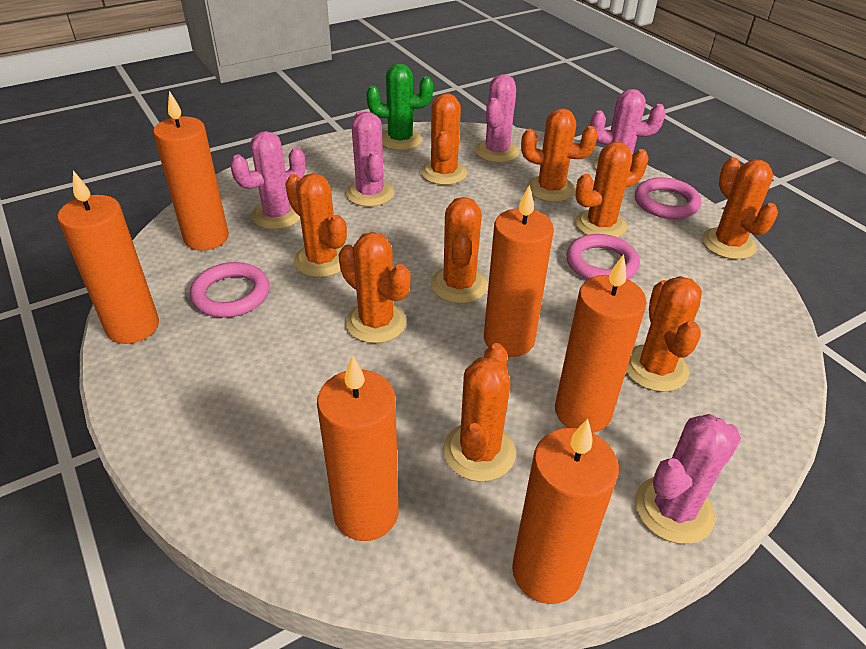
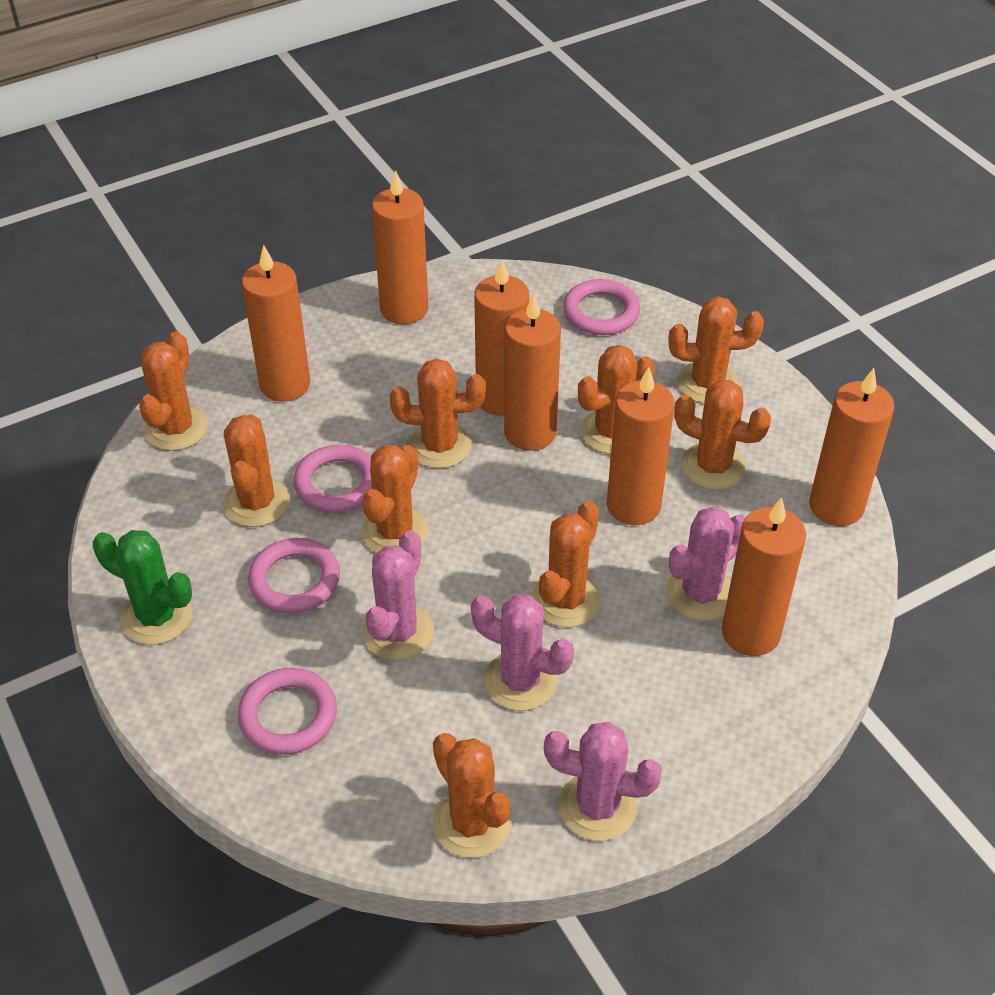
orange candle: 6 -> 7
pink cactus: 5 -> 4
pink ring: 3 -> 4

